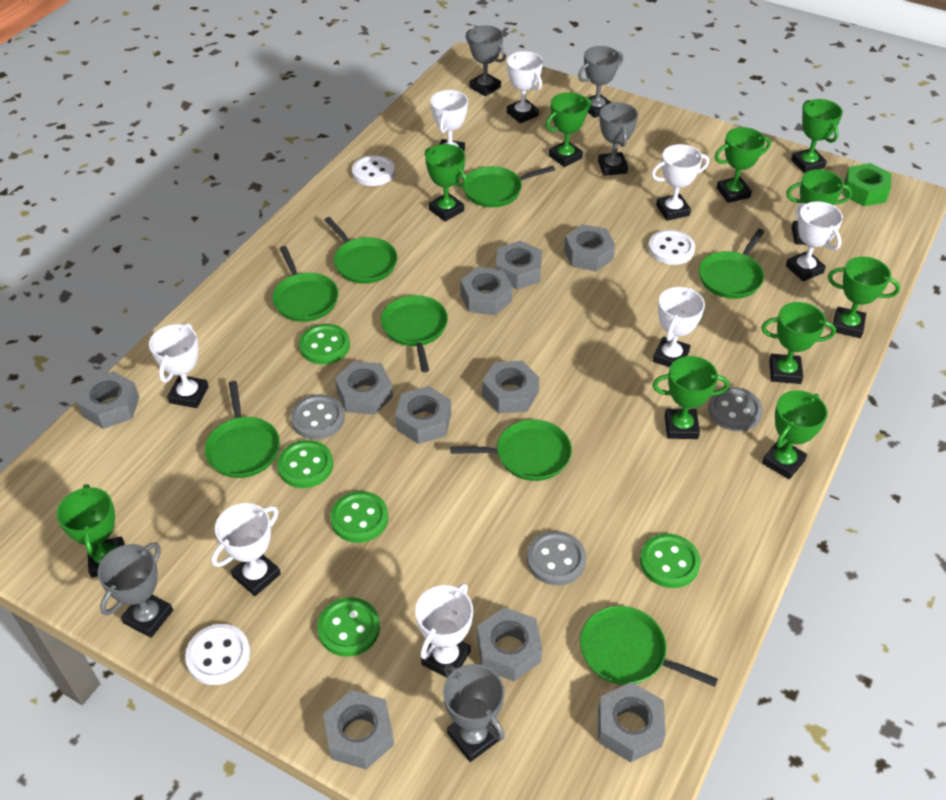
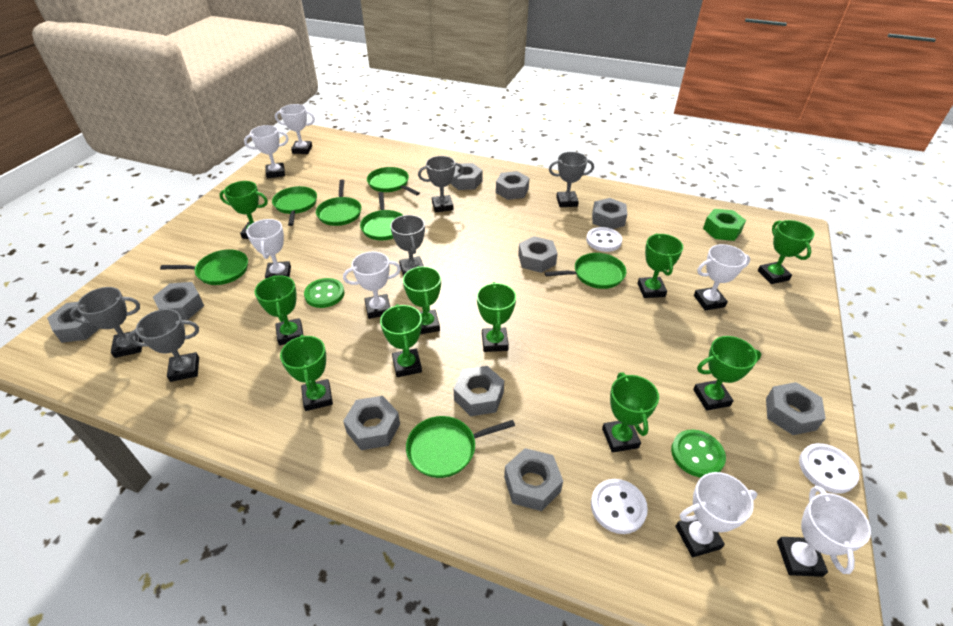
green button: 5 -> 2
green pan: 8 -> 7
grey button: 3 -> 0
white trophy: 8 -> 7

